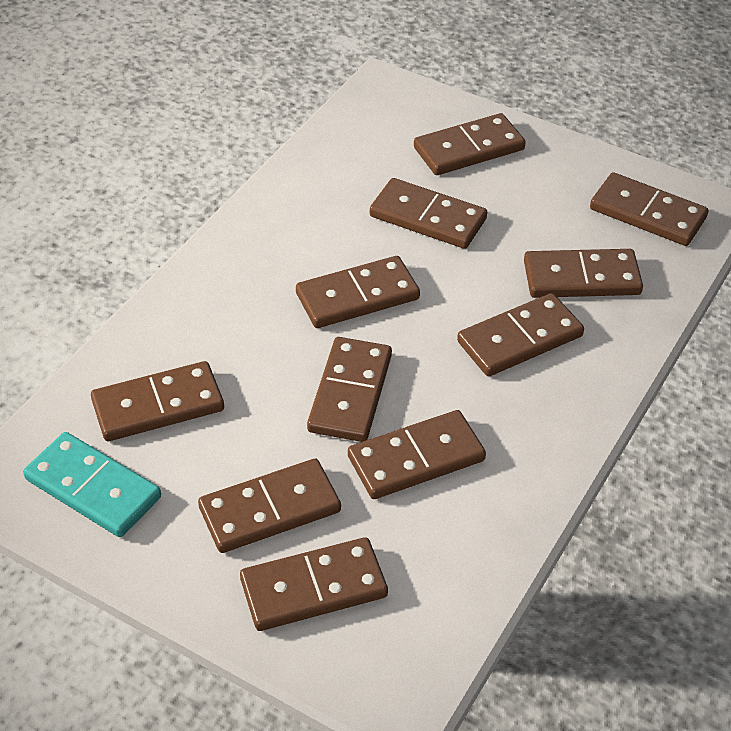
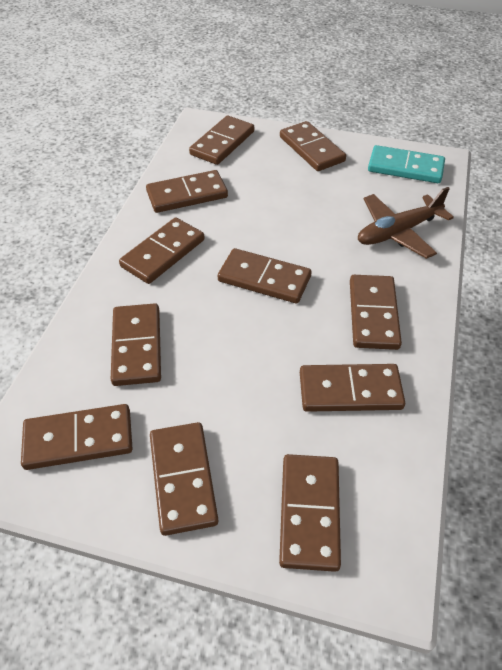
brown plane: 0 -> 1

